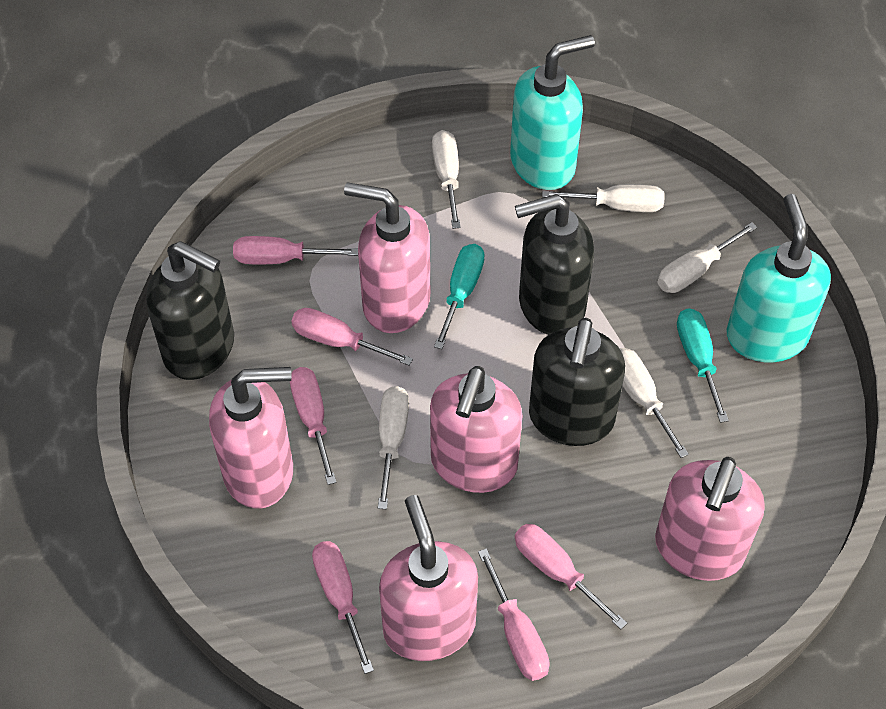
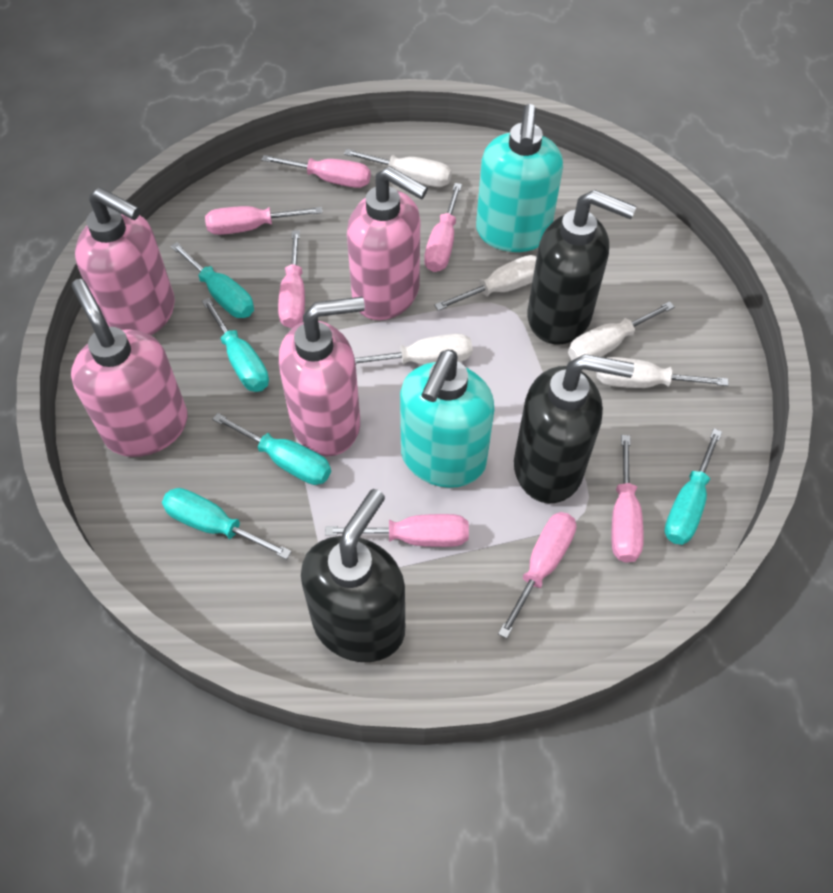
pink screwdriver: 6 -> 7
pink soap dispenser: 5 -> 4
turquoise screwdriver: 2 -> 5

